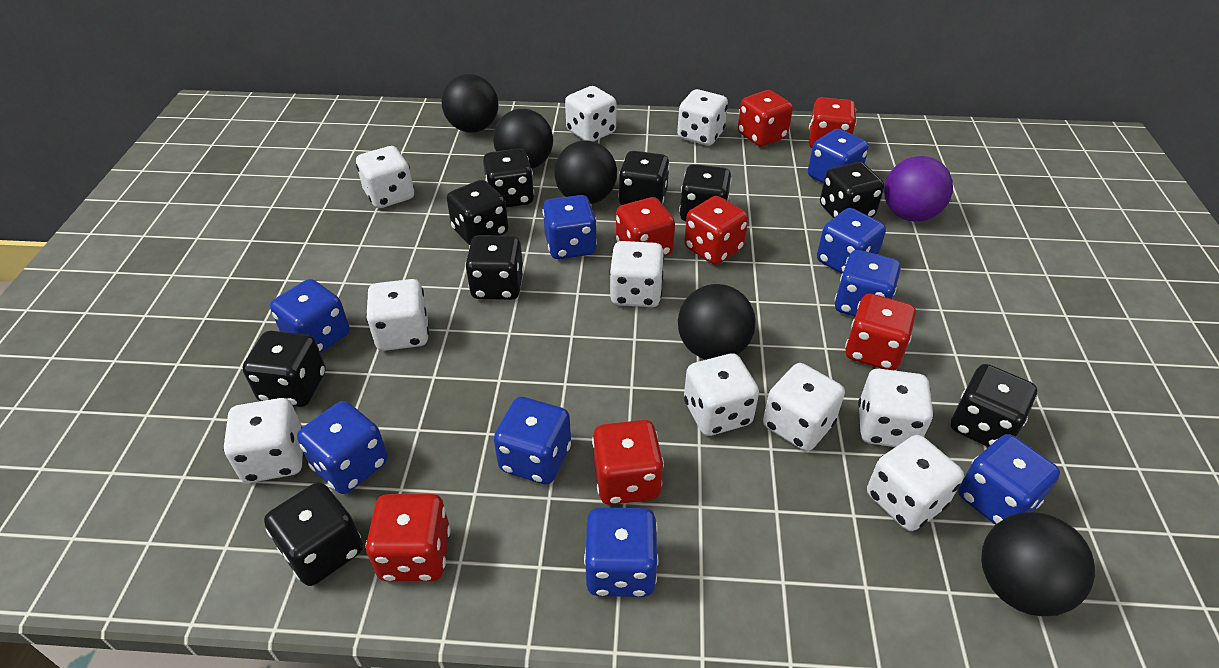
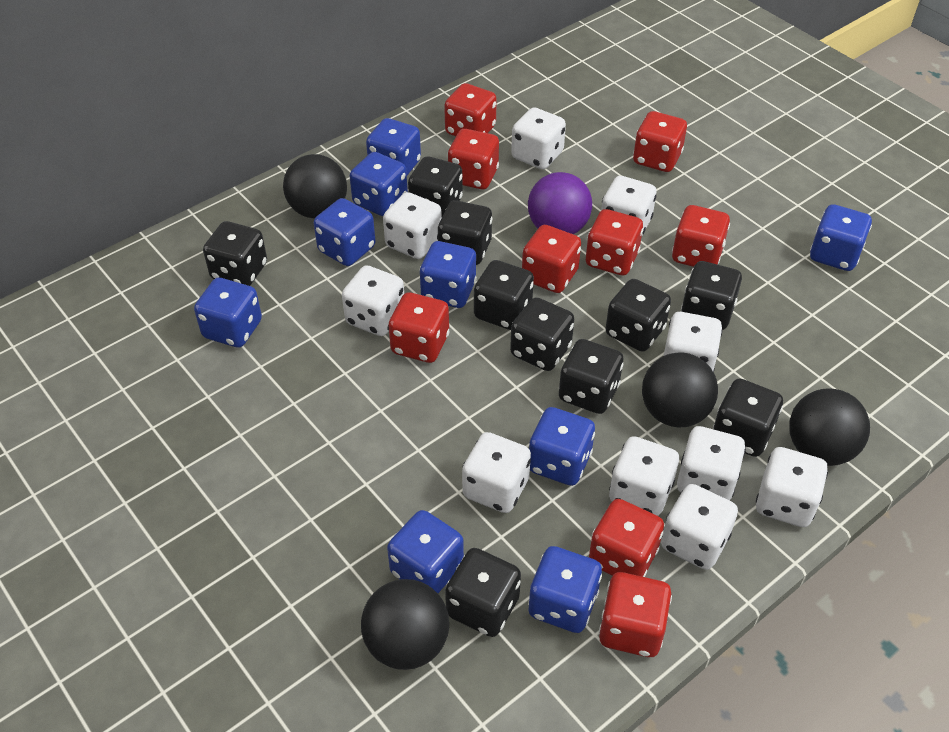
black ball: 5 -> 4
black dice: 9 -> 10
red dice: 7 -> 9

